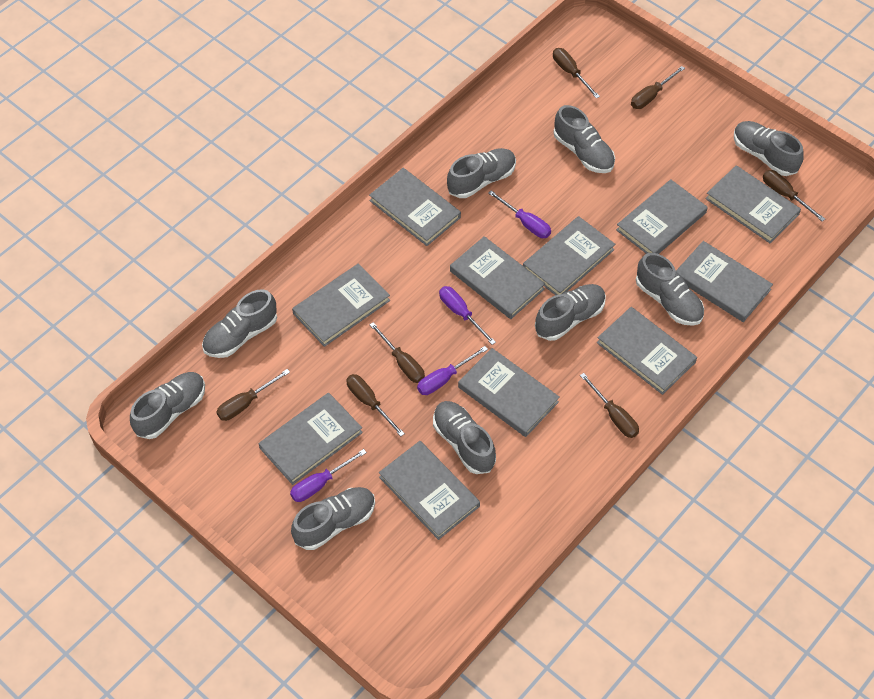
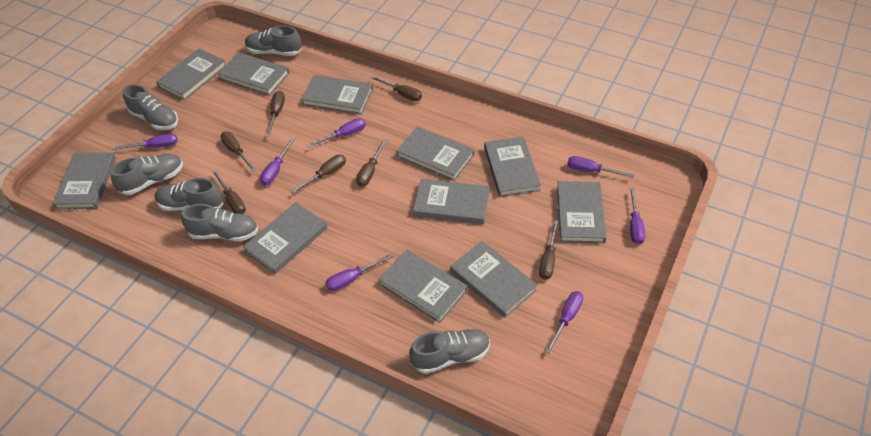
grey shoe: 9 -> 6
purple screwdriver: 4 -> 7

